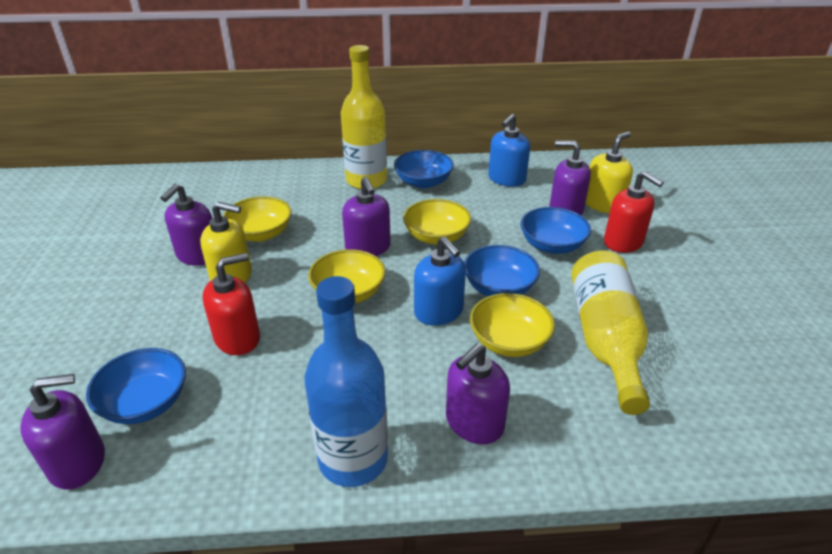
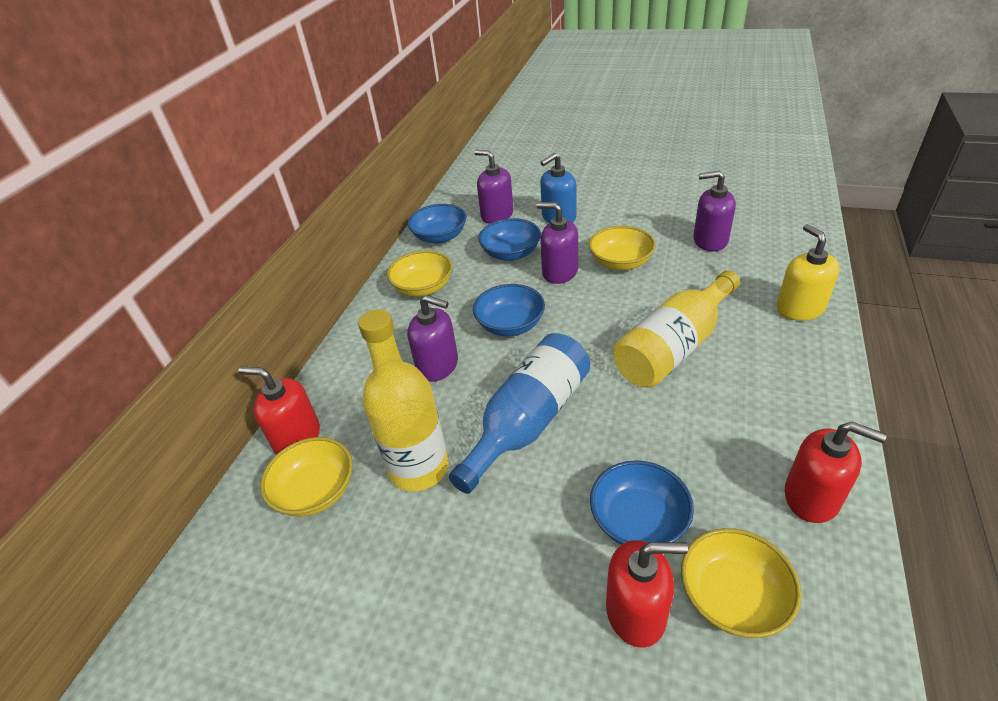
blue soap dispenser: 2 -> 1
purple soap dispenser: 5 -> 4
red soap dispenser: 2 -> 3
yellow soap dispenser: 2 -> 1

